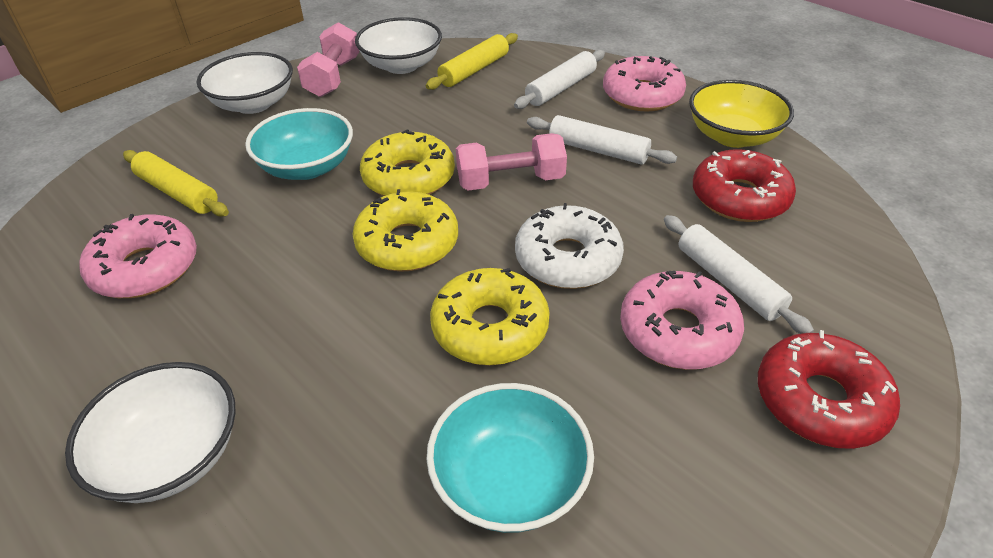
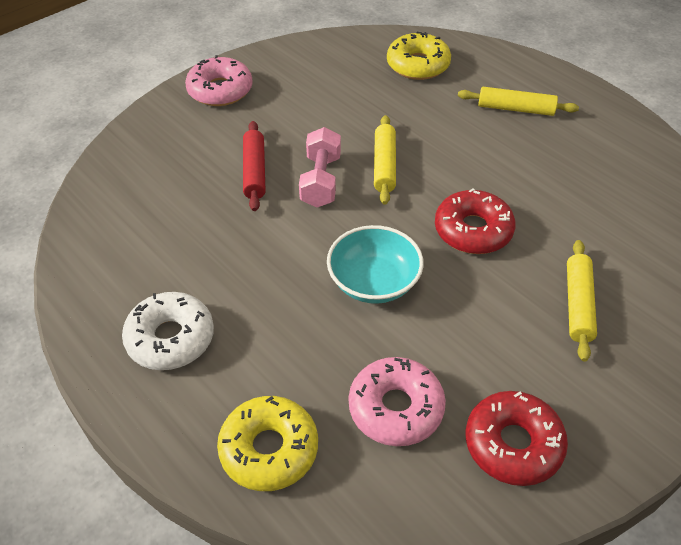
pink donut: 3 -> 2
pink dumbbell: 2 -> 1
red rolling pin: 0 -> 1
turquoise bowl: 2 -> 1
white bowl: 3 -> 0
white rolling pin: 3 -> 0
yellow bowl: 1 -> 0
yellow donut: 3 -> 2
yellow rolling pin: 2 -> 3

